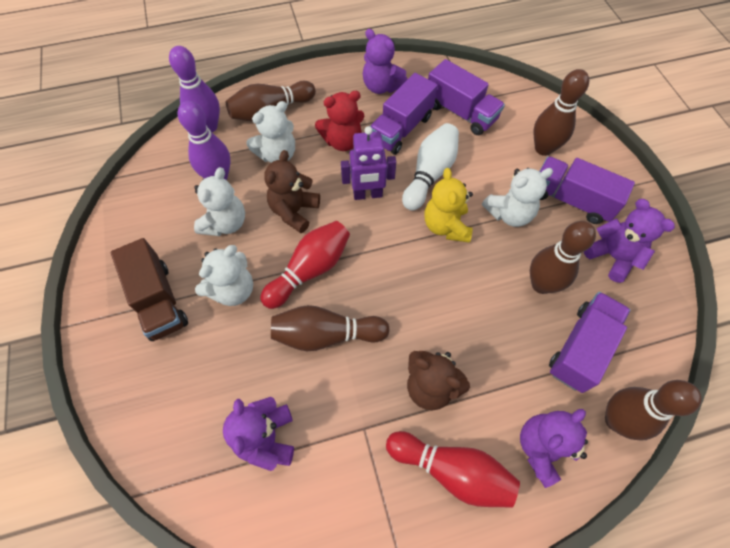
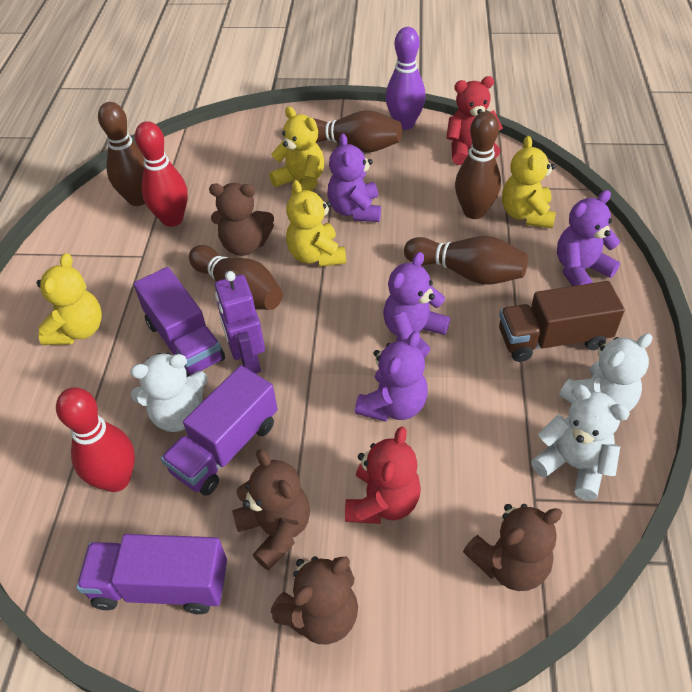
brown teddy bear: 2 -> 4
purple bowling pin: 2 -> 1
purple truck: 4 -> 3
red teddy bear: 1 -> 2
white bowling pin: 1 -> 0
white teddy bear: 4 -> 3
yellow teddy bear: 1 -> 4

